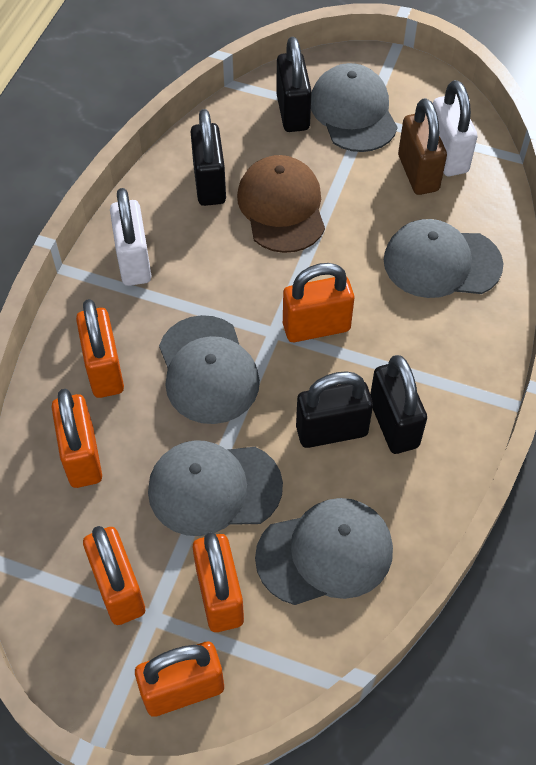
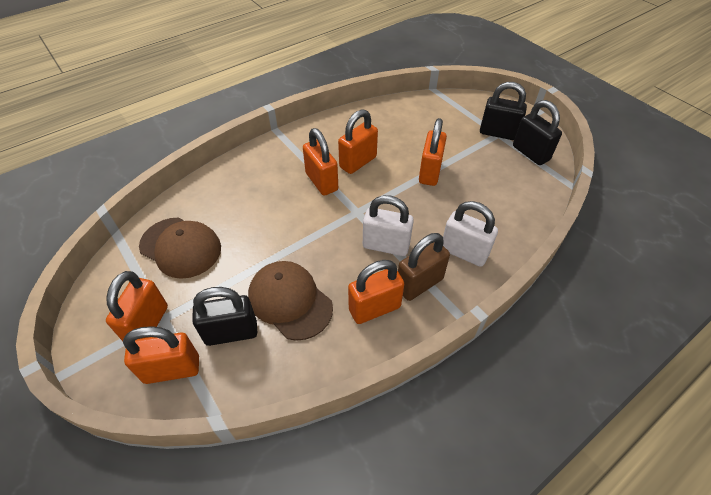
black padlock: 4 -> 3
brown cap: 1 -> 2
grey cap: 5 -> 0

